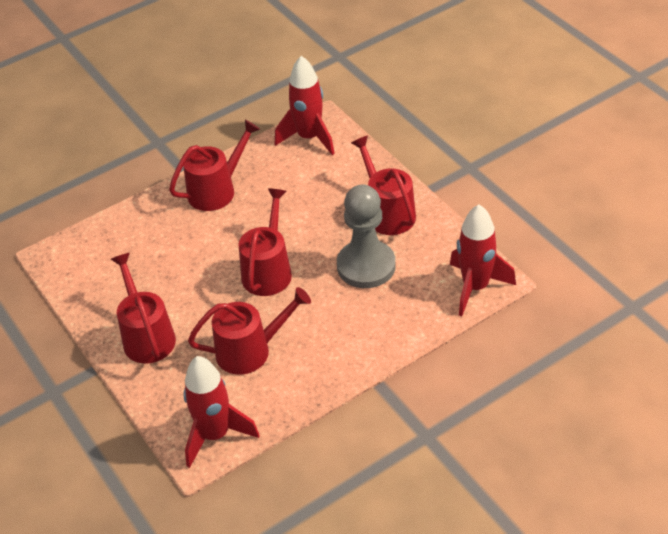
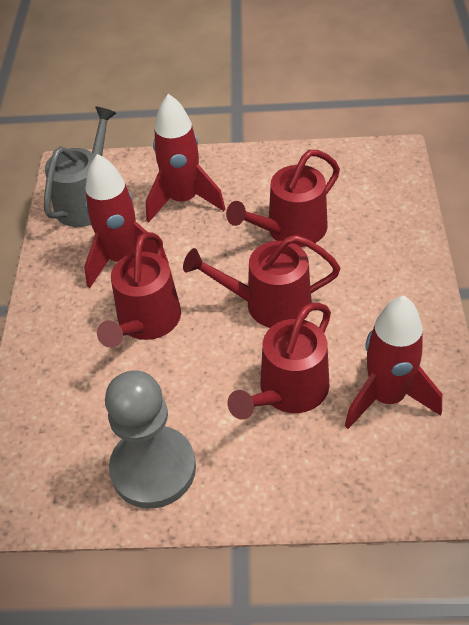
grey watering can: 0 -> 1
red watering can: 5 -> 4

